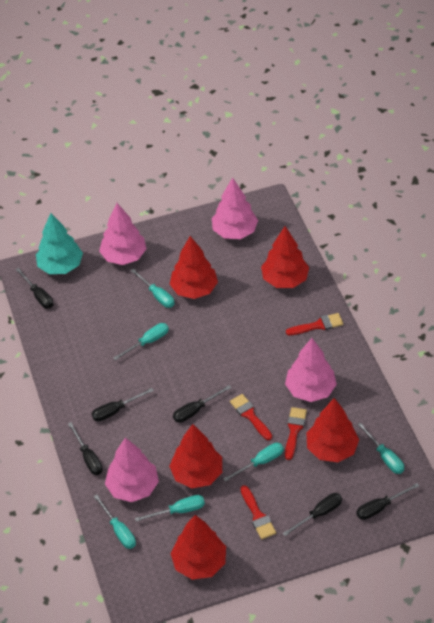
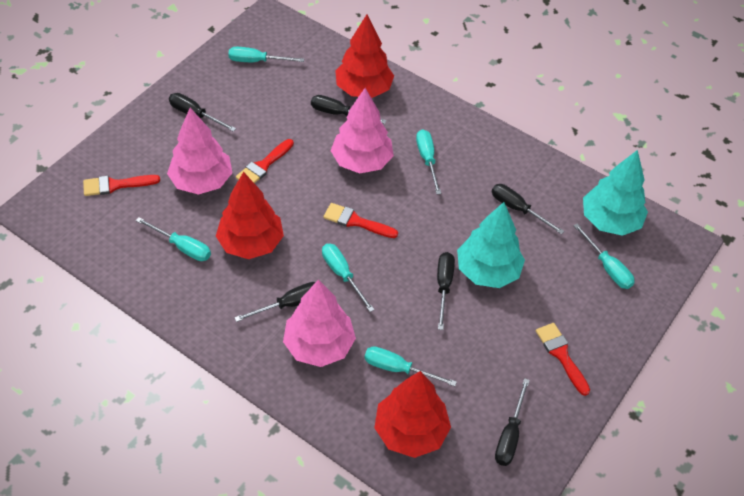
pink tree: 4 -> 3
red tree: 5 -> 3
turquoise tree: 1 -> 2

